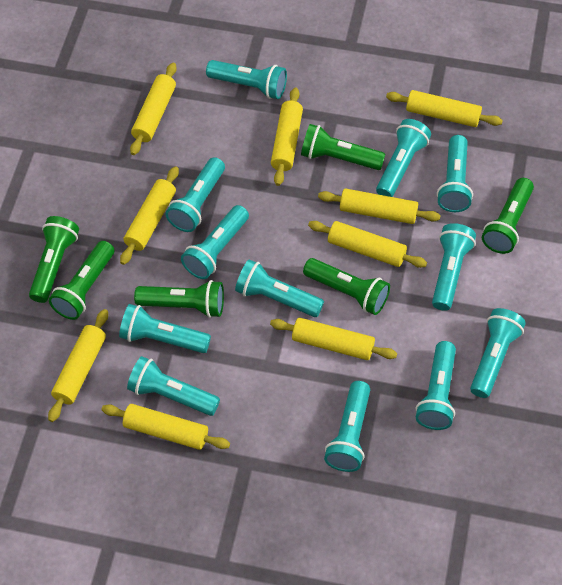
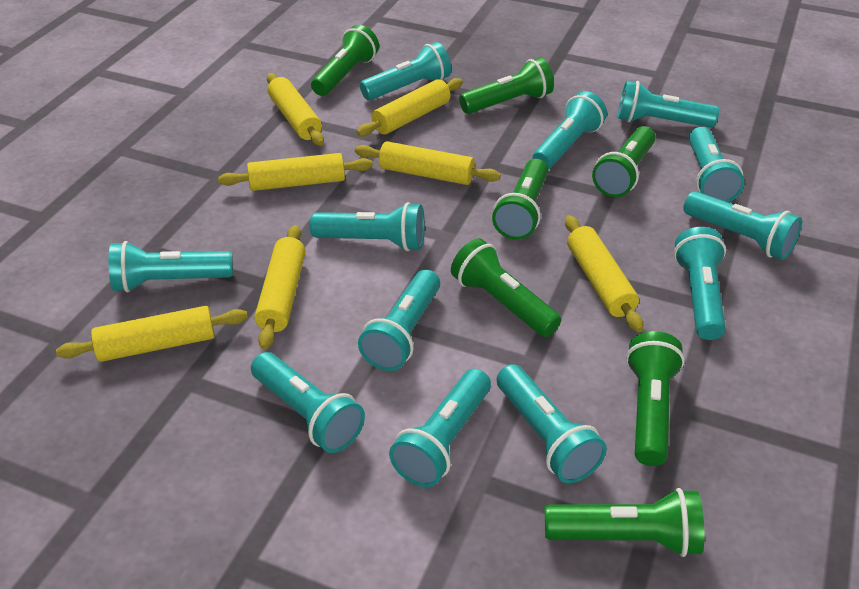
green flashlight: 6 -> 7
yellow rolling pin: 9 -> 7

